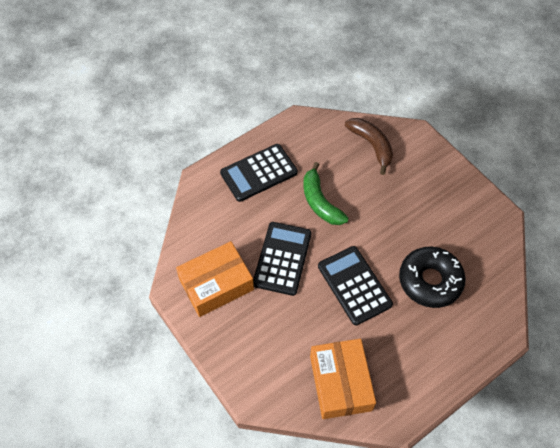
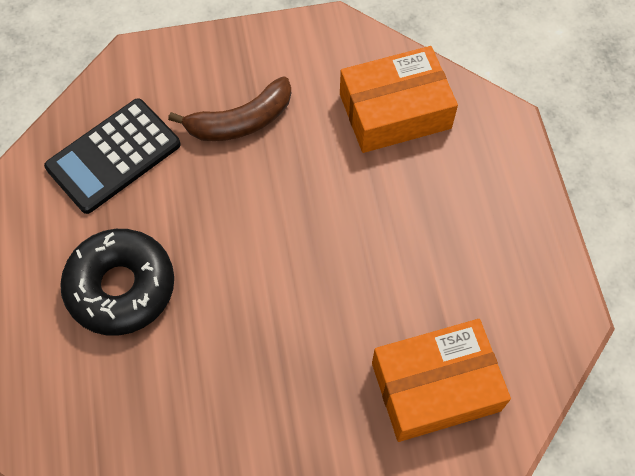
black calculator: 3 -> 1
green banana: 1 -> 0

